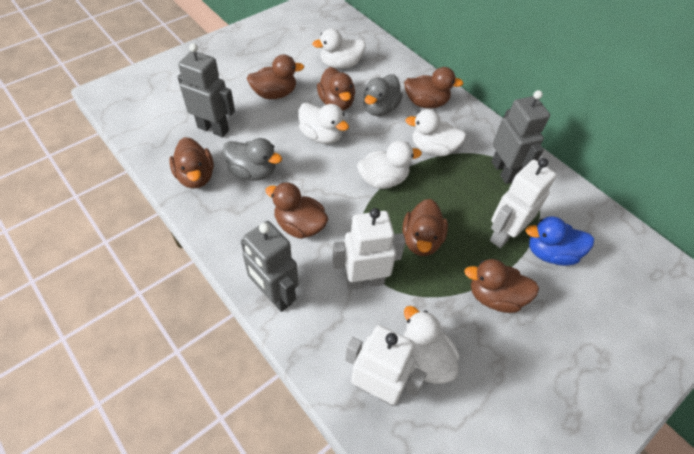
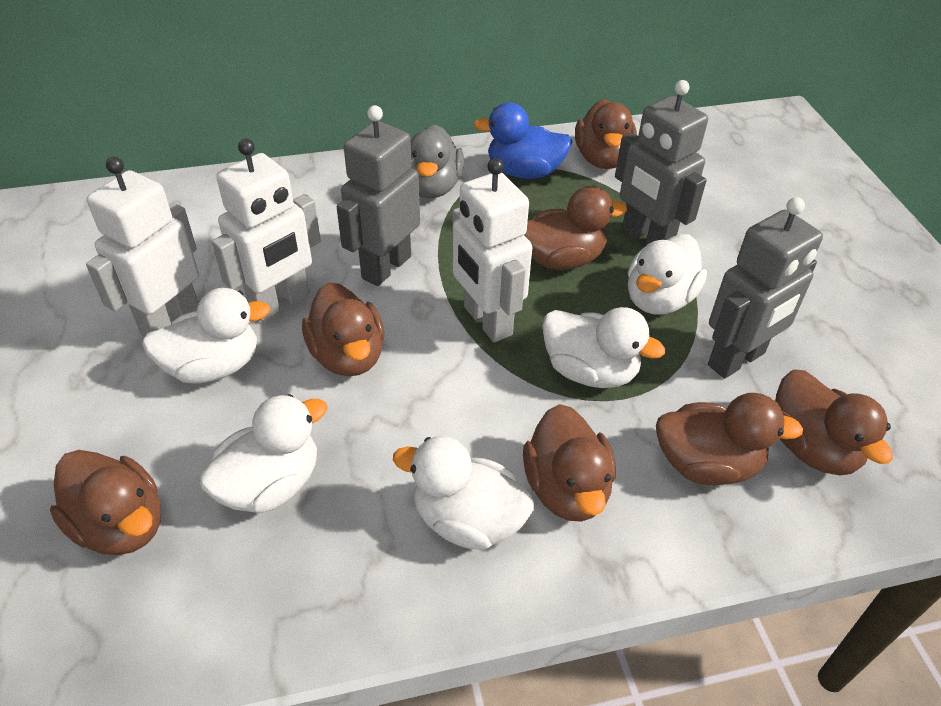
grey duck: 2 -> 1

